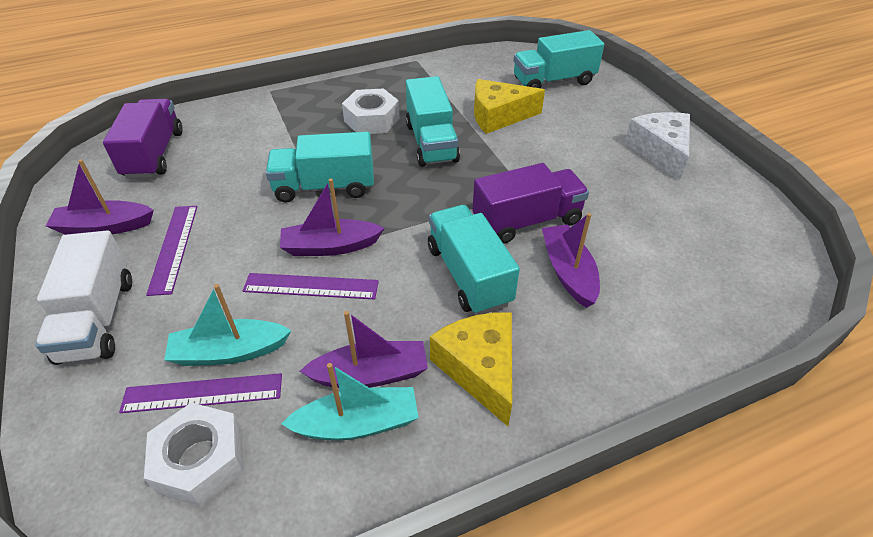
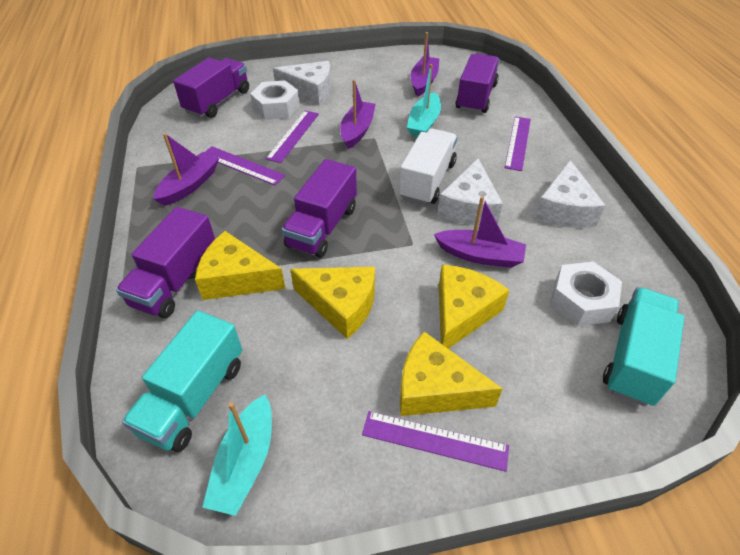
purple ruler: 3 -> 4
purple truck: 2 -> 4
turquoise truck: 4 -> 2
white cheese: 1 -> 3
yellow cheese: 2 -> 4

